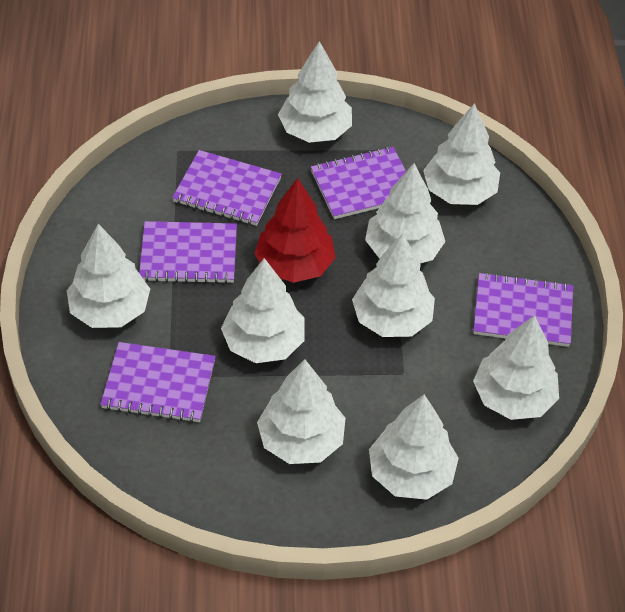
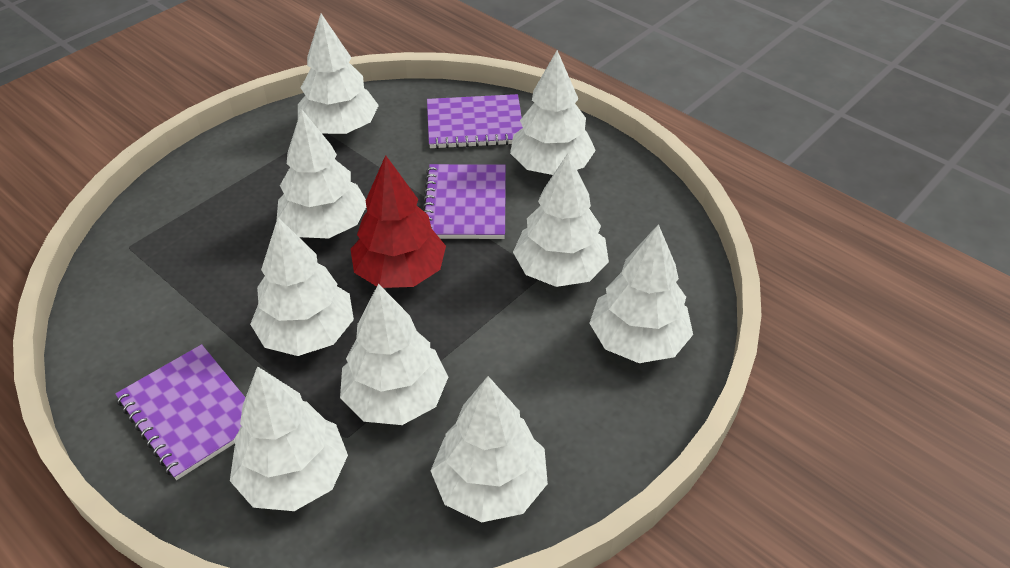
purple notebook: 5 -> 3

